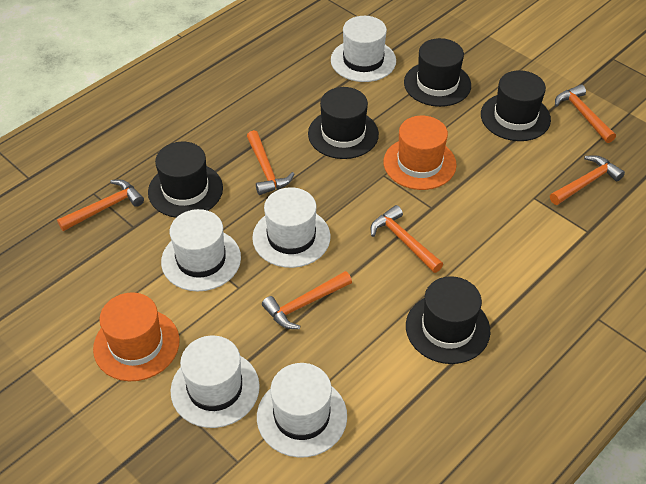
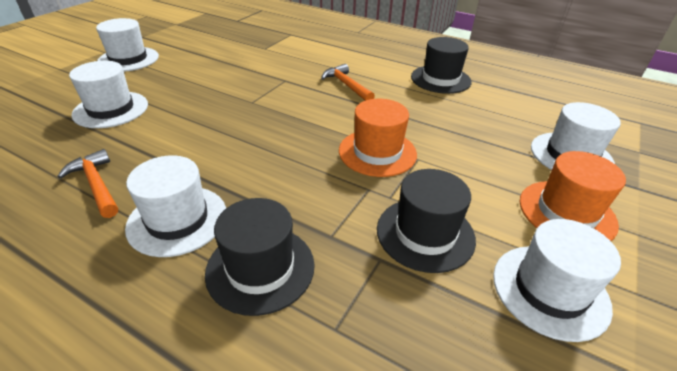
black hat: 5 -> 3
orange hammer: 6 -> 2

